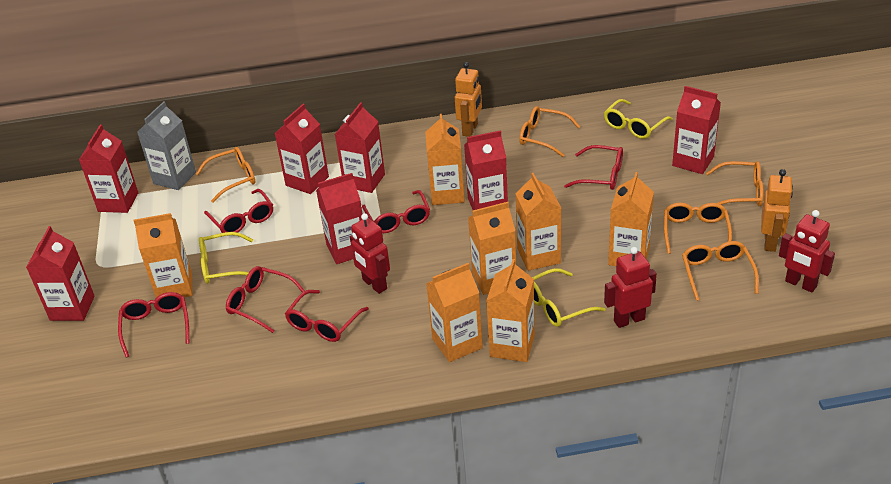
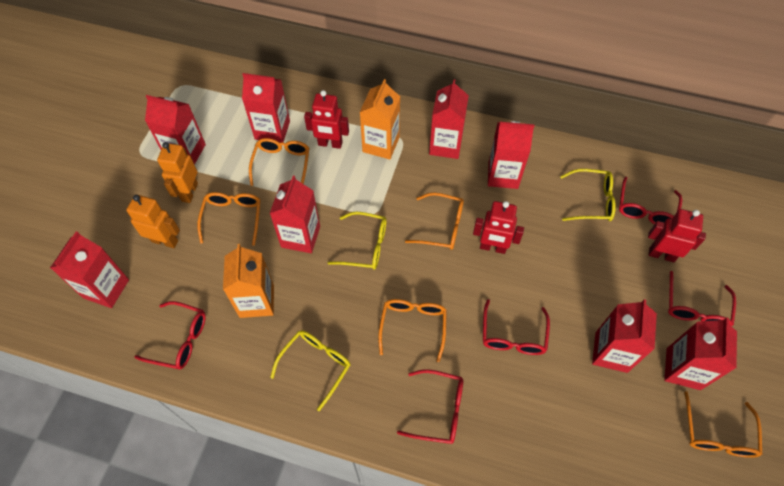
grey carton: 1 -> 0
orange carton: 7 -> 2
red carton: 7 -> 8
red glasses: 6 -> 5

